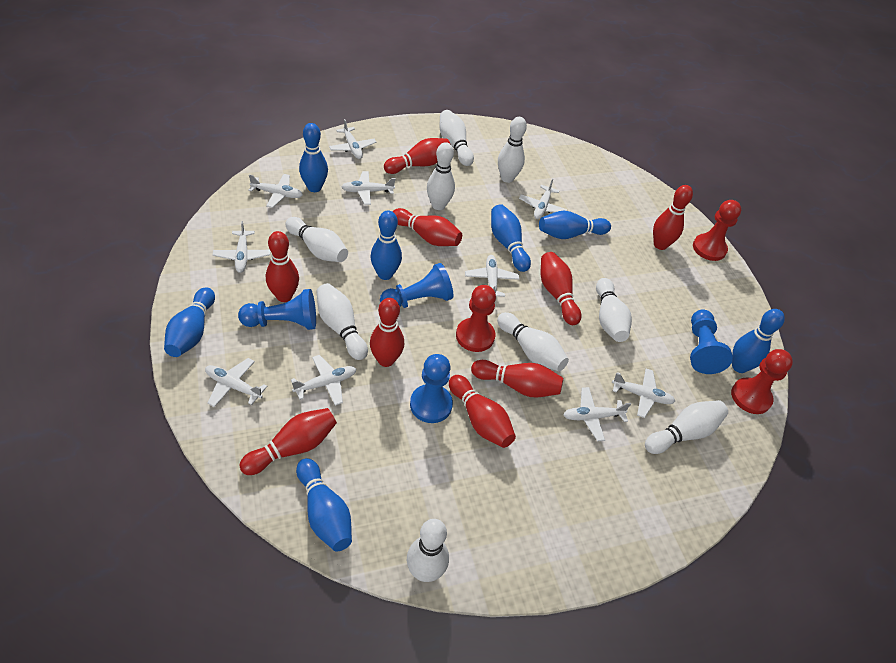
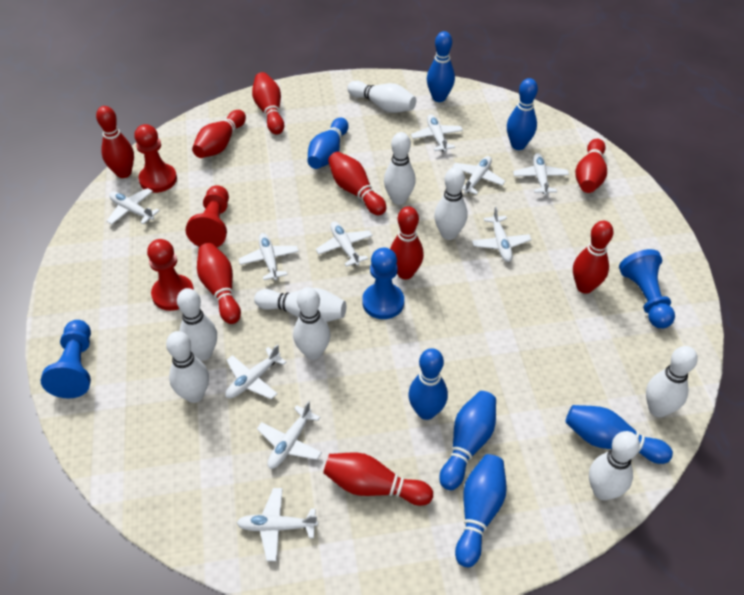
blue pawn: 4 -> 3

